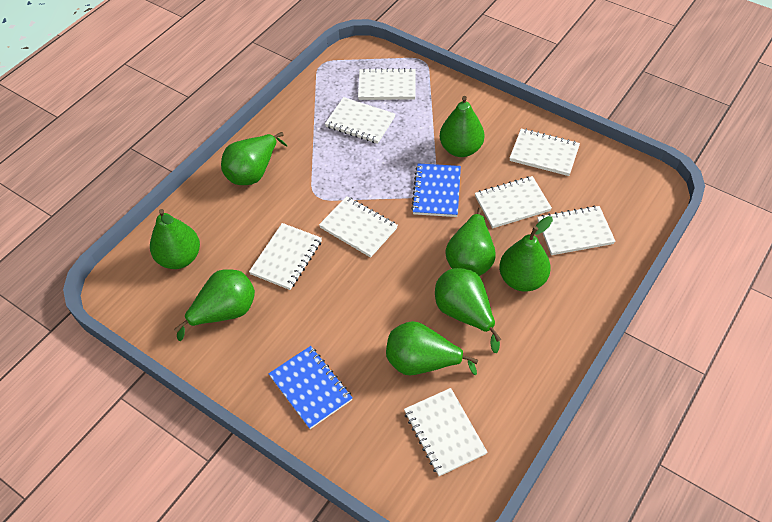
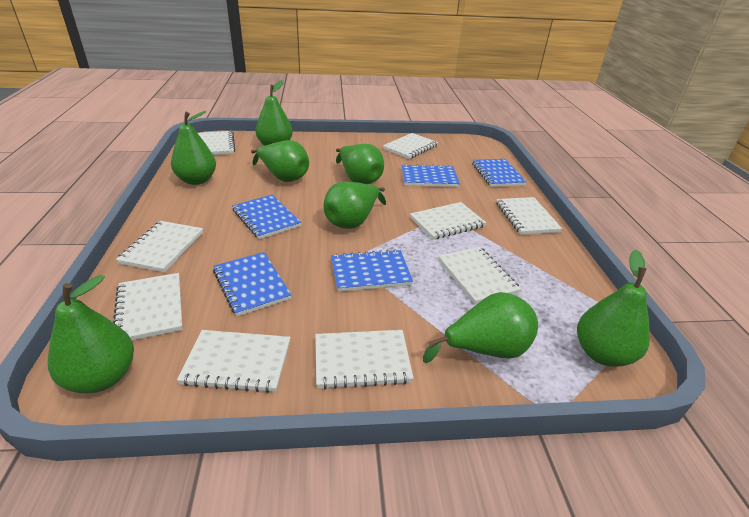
blue notebook: 2 -> 5
white notebook: 8 -> 9

